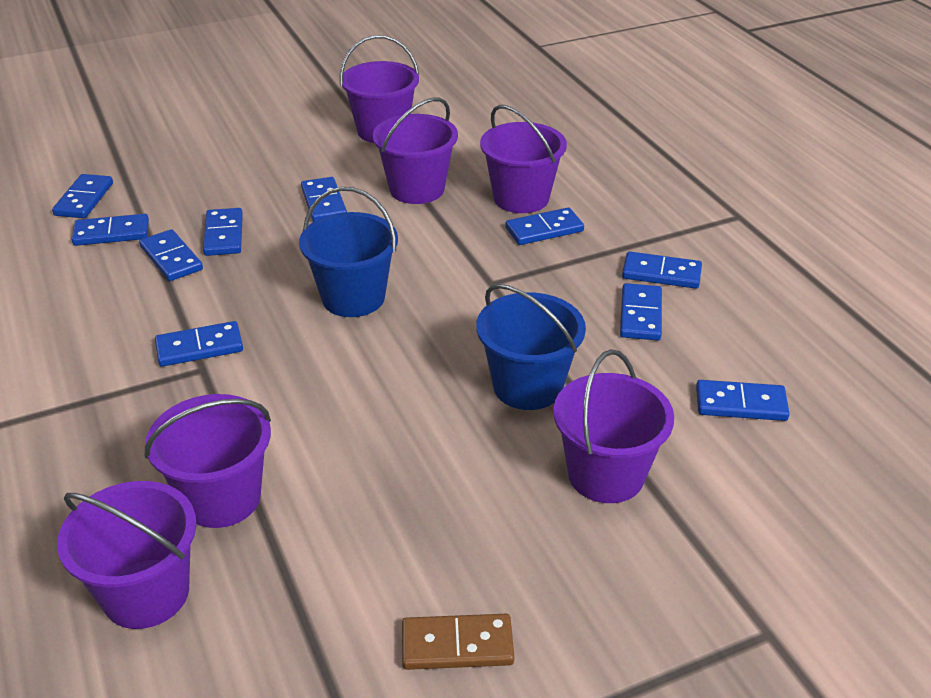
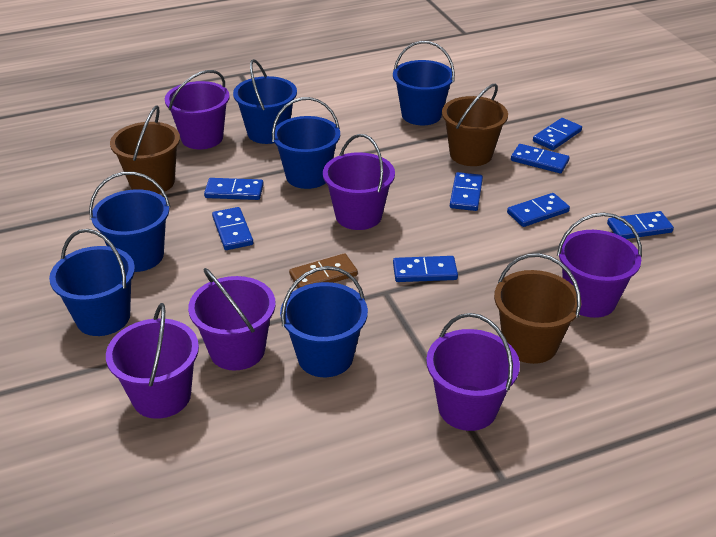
blue bucket: 2 -> 6
blue domino: 10 -> 8
brown bucket: 0 -> 3

